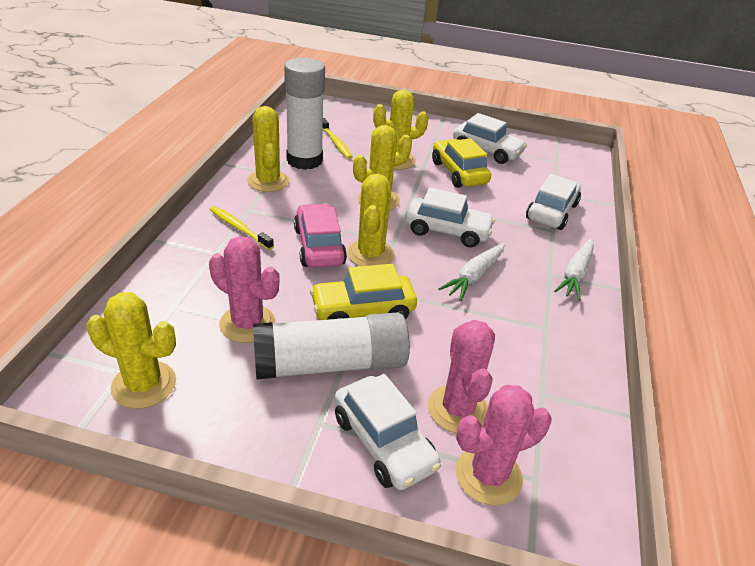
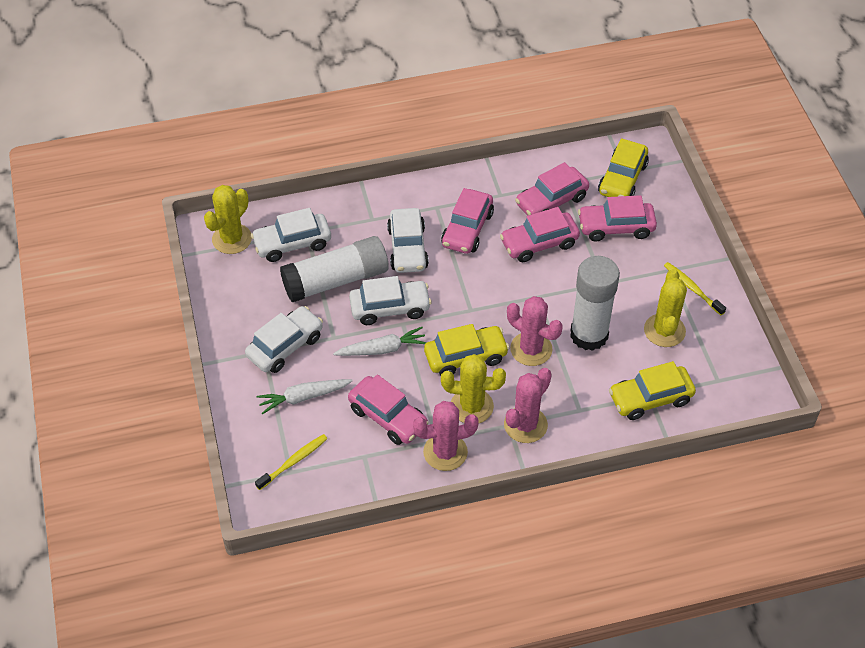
pink car: 1 -> 5
yellow cactus: 5 -> 3
yellow car: 2 -> 3

